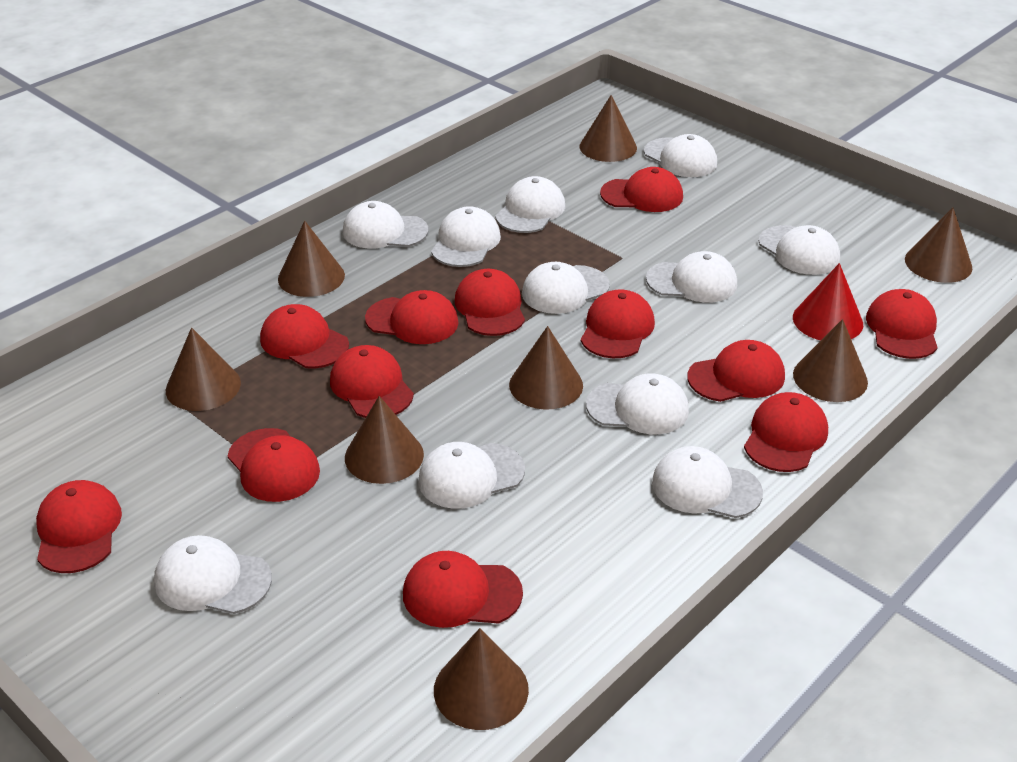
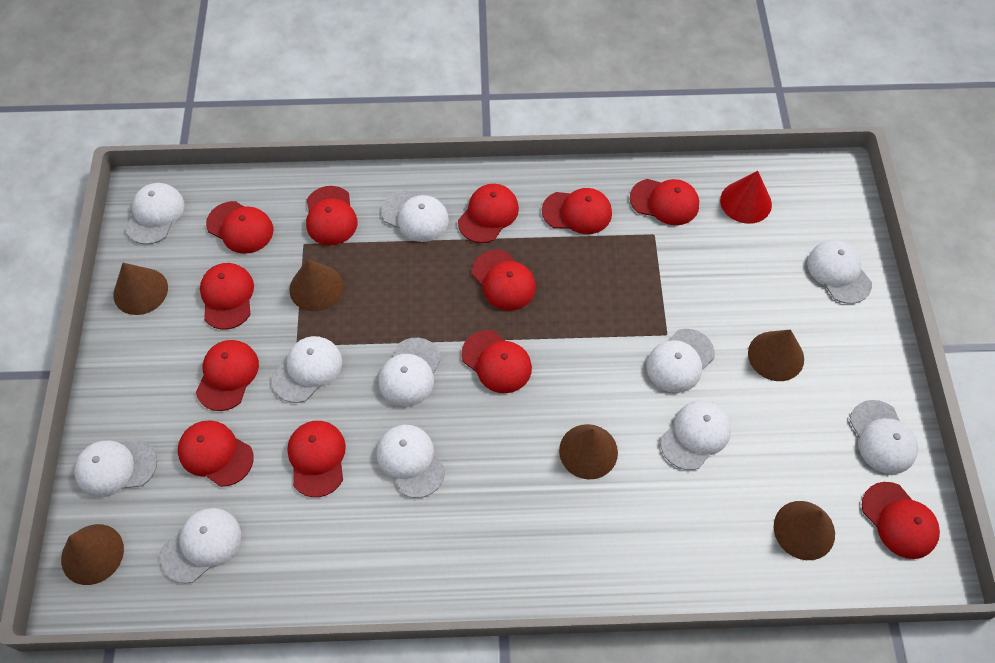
brown cone: 8 -> 6

